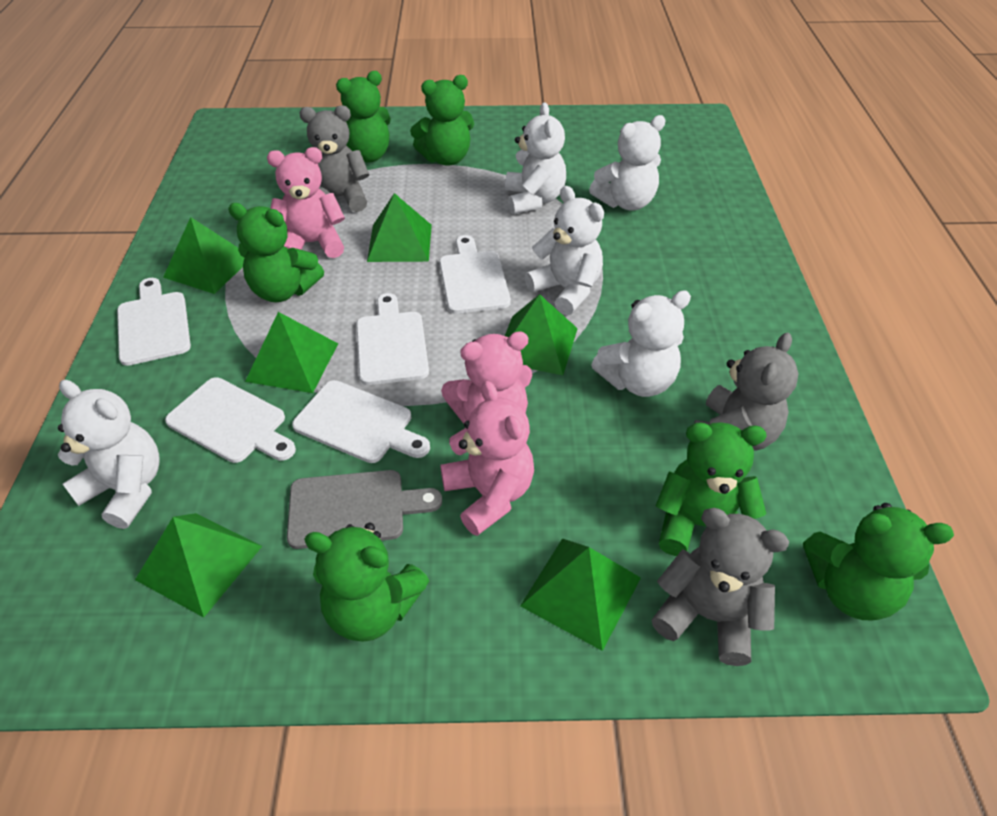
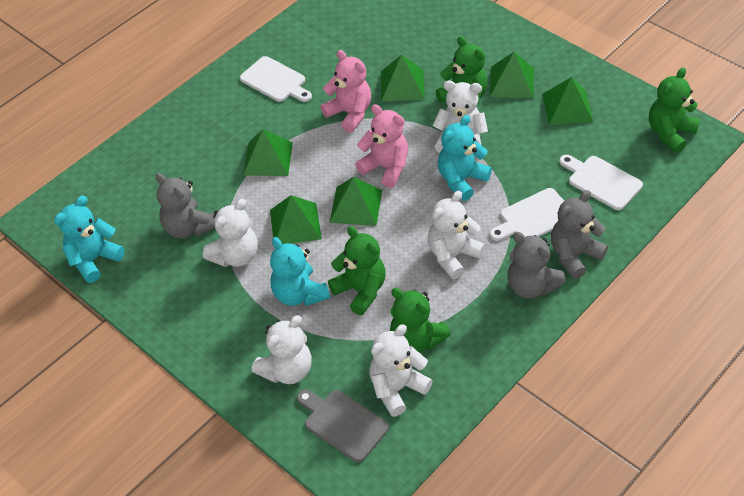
green teddy bear: 6 -> 4
pink teddy bear: 3 -> 2
turquoise teddy bear: 0 -> 3
white cutting board: 5 -> 3

